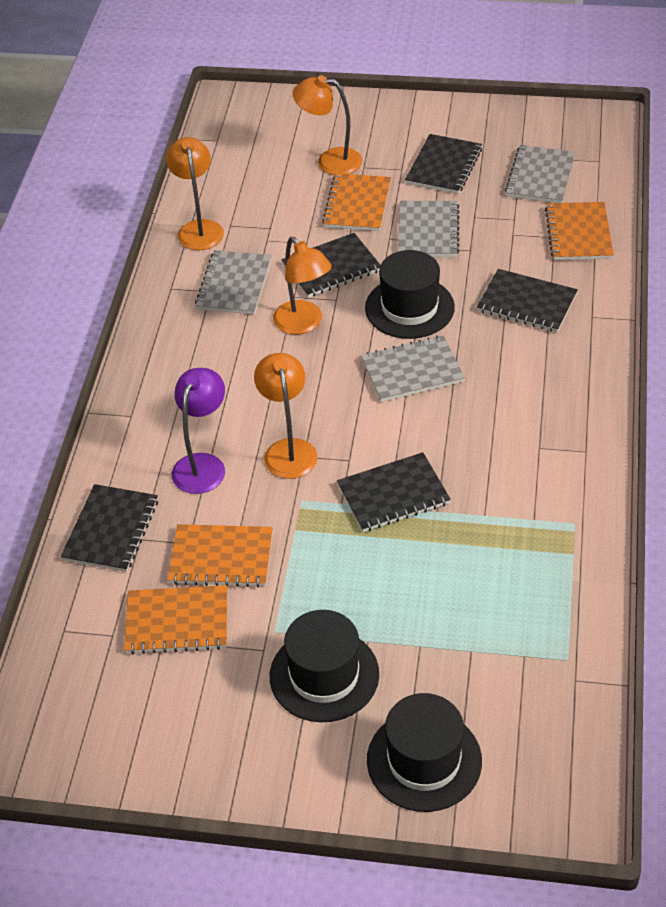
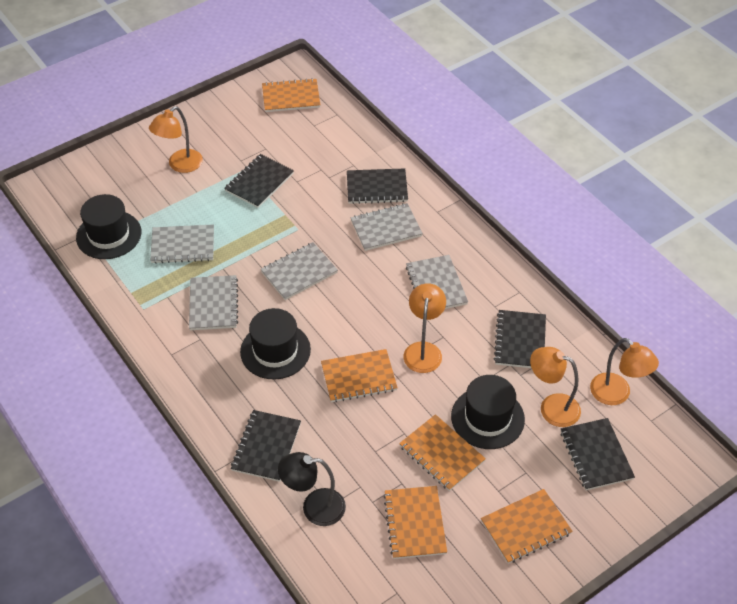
black lamp: 0 -> 1
grey notebook: 4 -> 5
orange notebook: 4 -> 5
purple lamp: 1 -> 0

